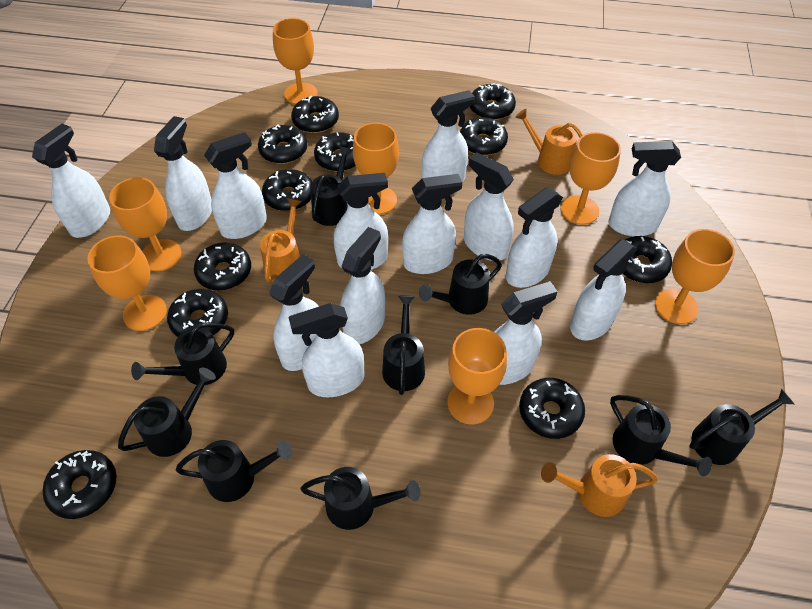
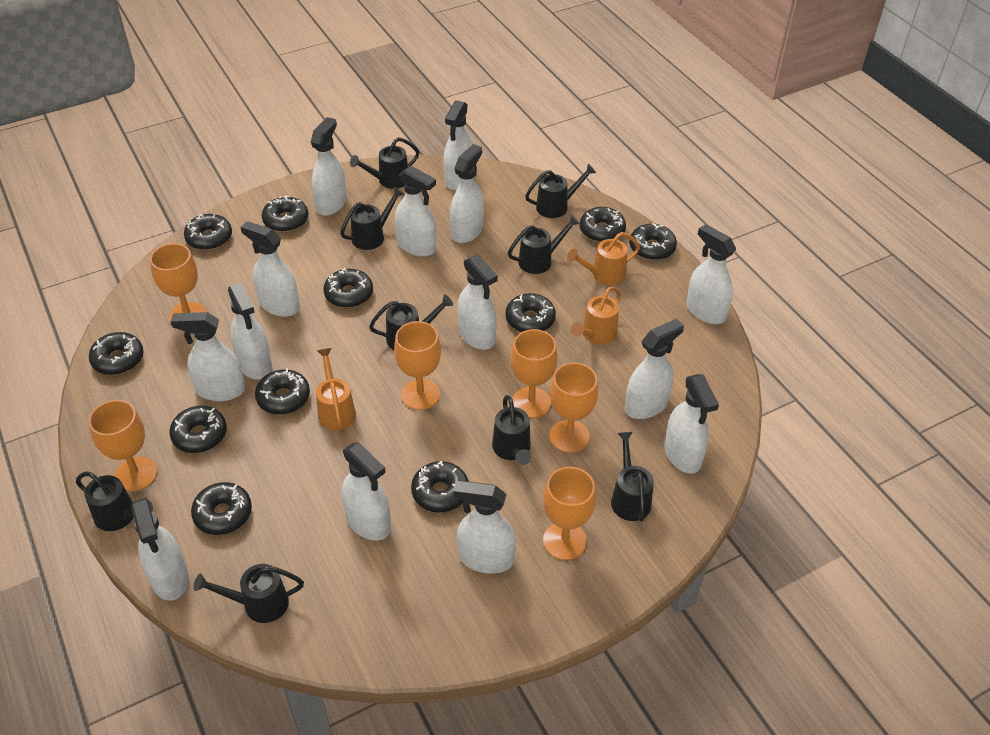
orange goblet: 7 -> 6

